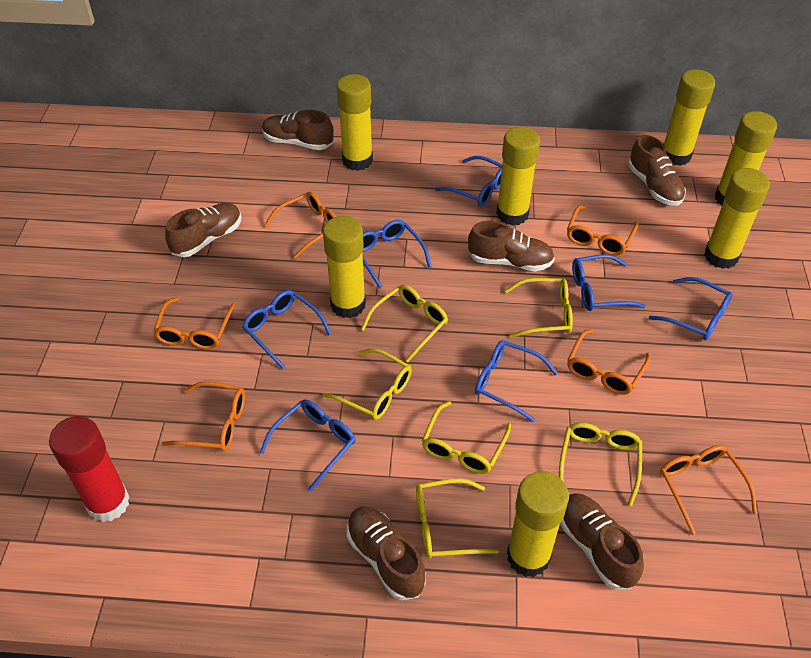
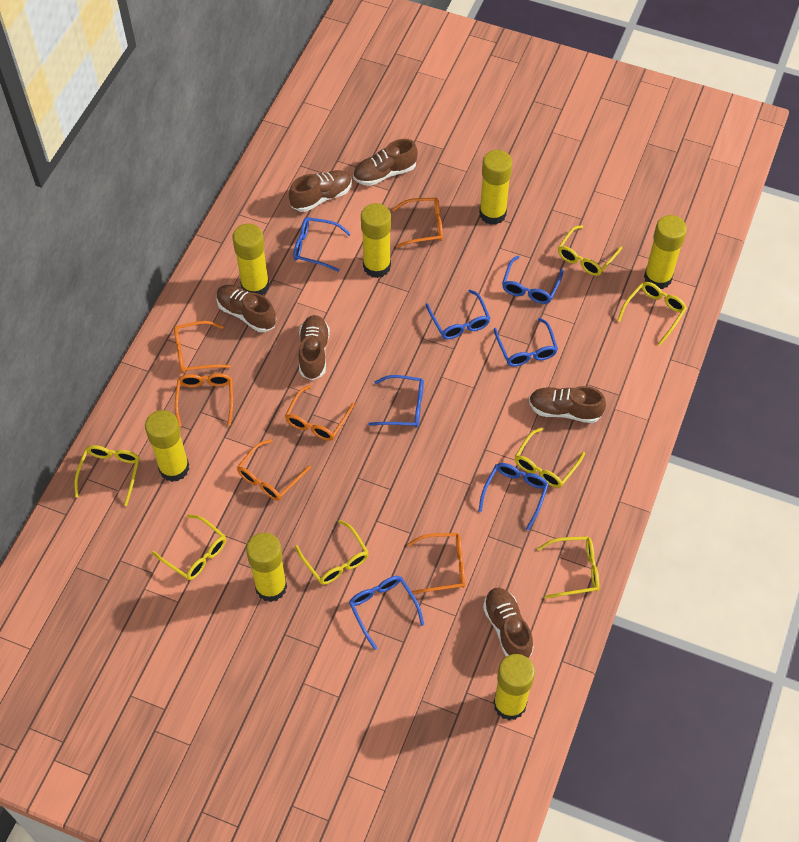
red glue stick: 1 -> 0
yellow glasses: 6 -> 7

